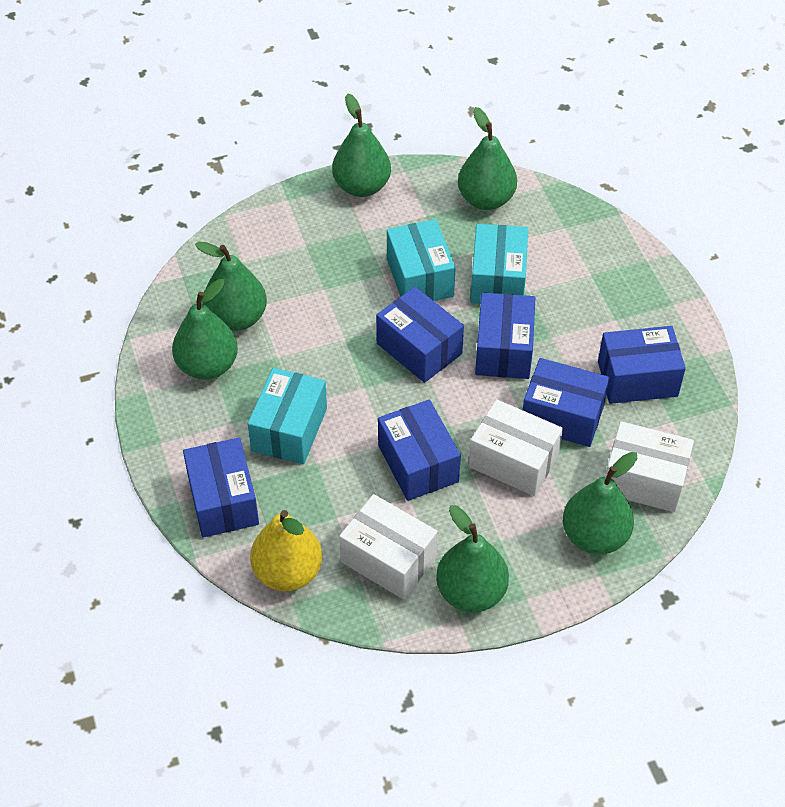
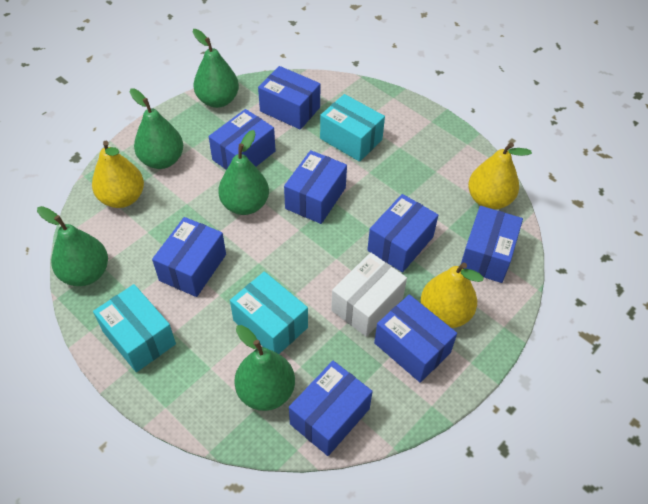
blue box: 6 -> 8
green pear: 6 -> 5
white box: 3 -> 1
yellow pear: 1 -> 3

